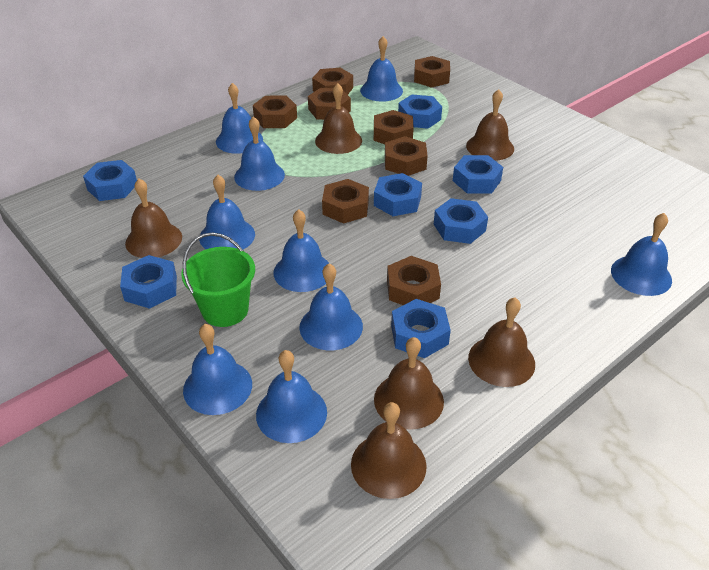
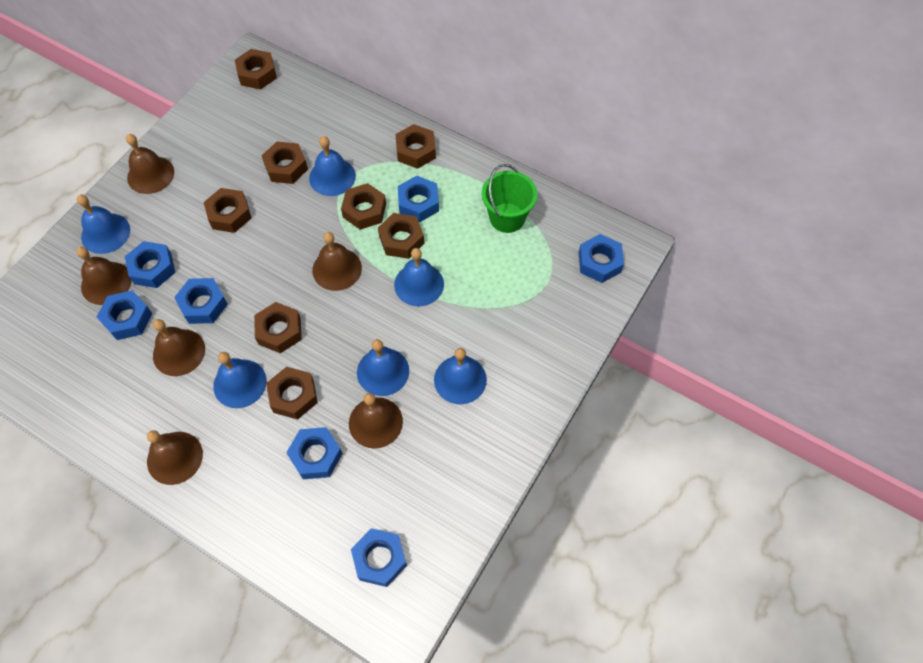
blue bell: 9 -> 6

